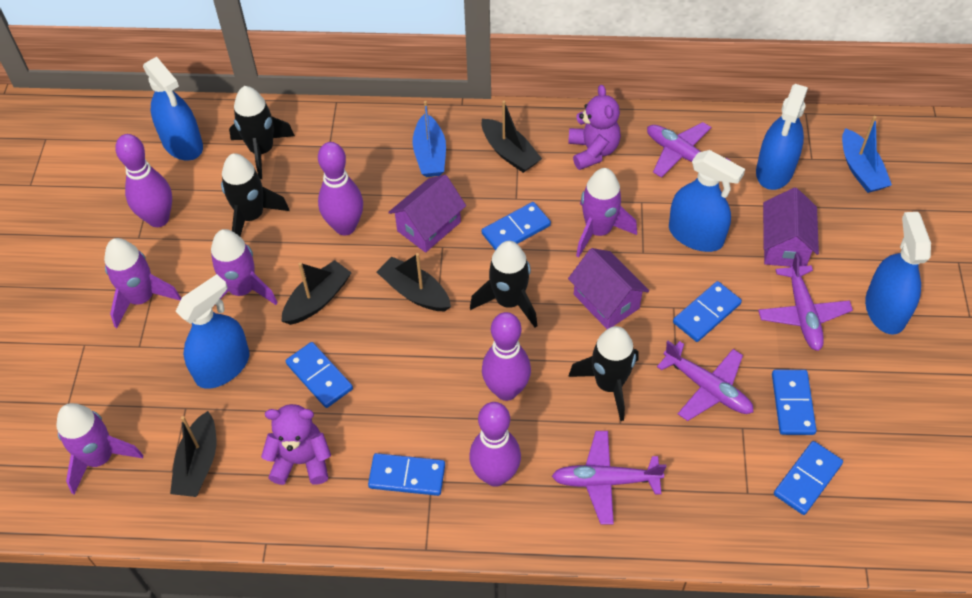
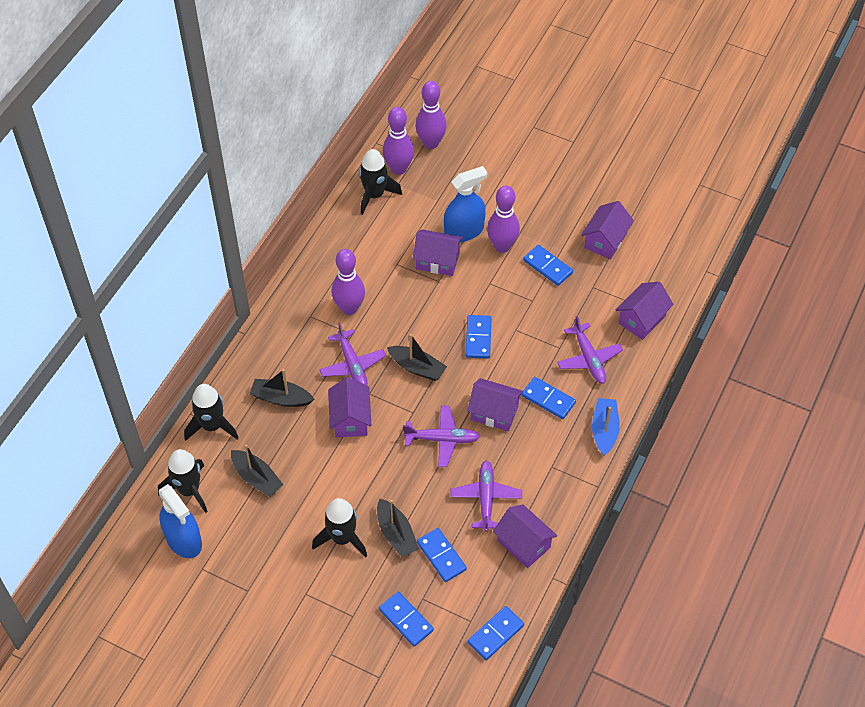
blue boat: 2 -> 1
blue spray bottle: 5 -> 2
purple house: 3 -> 6
purple rocket: 4 -> 0
purple teddy bear: 2 -> 0

